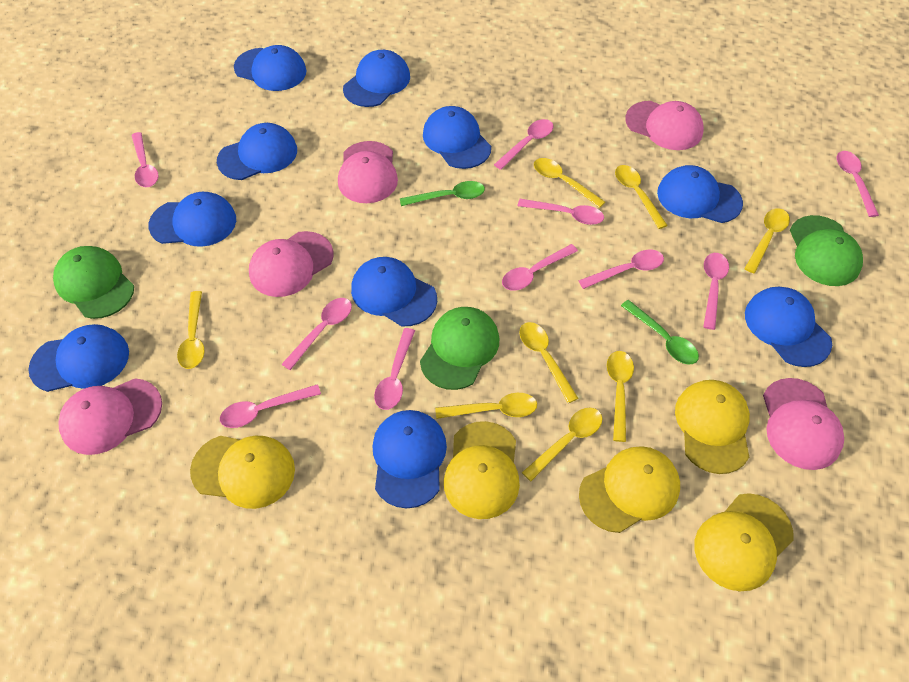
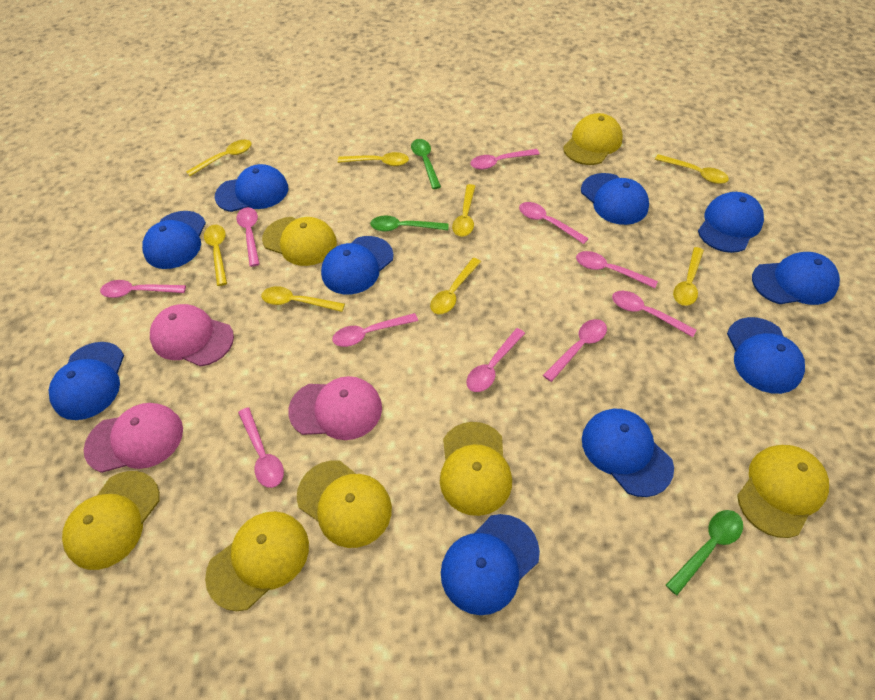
green cap: 3 -> 0
green spoon: 2 -> 3
pink cap: 5 -> 3
yellow cap: 5 -> 7

